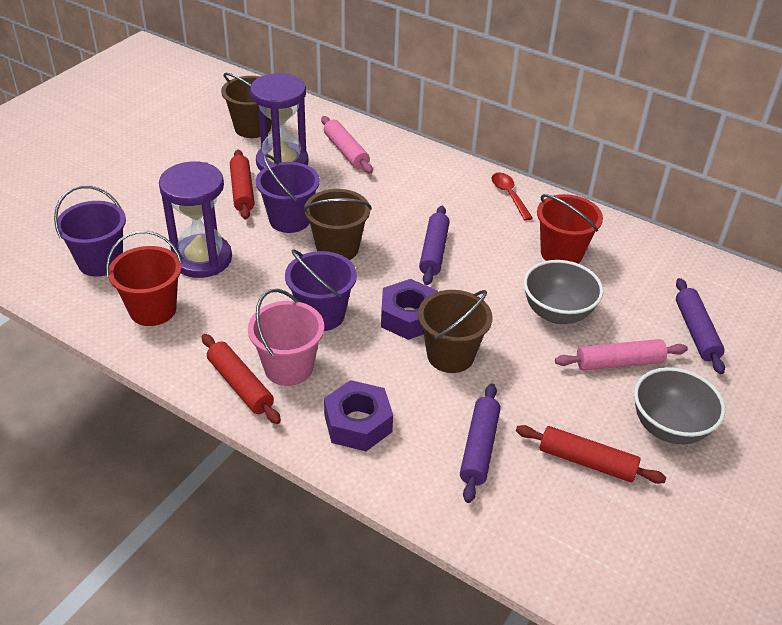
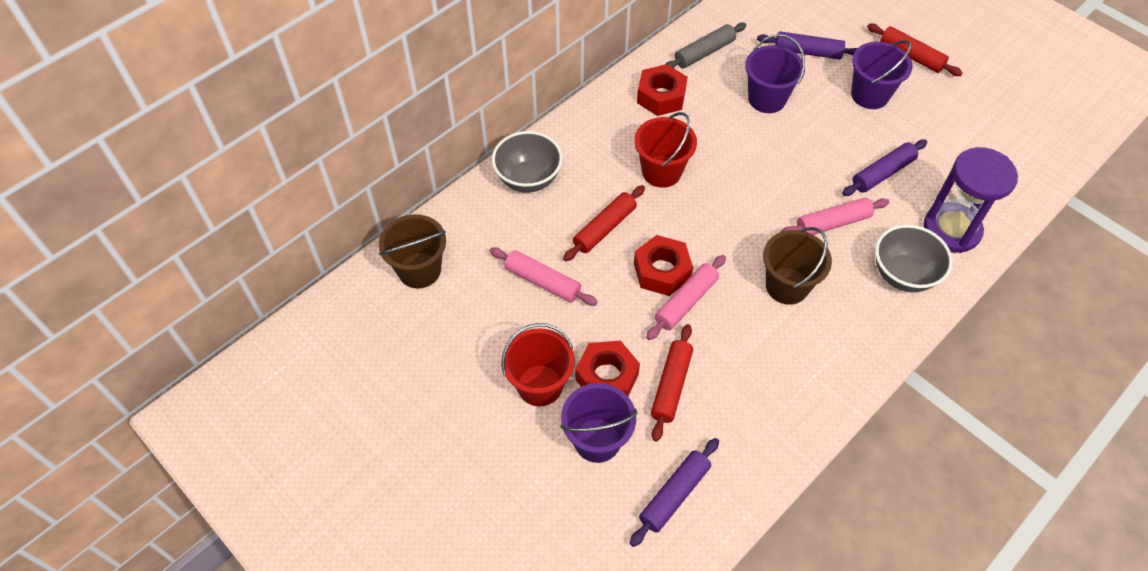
brown bucket: 3 -> 2
grey rolling pin: 0 -> 1
pink bucket: 1 -> 0
pink rolling pin: 2 -> 3
purple hourglass: 2 -> 1
purple nut: 2 -> 0
red nut: 0 -> 3
red spoon: 1 -> 0

